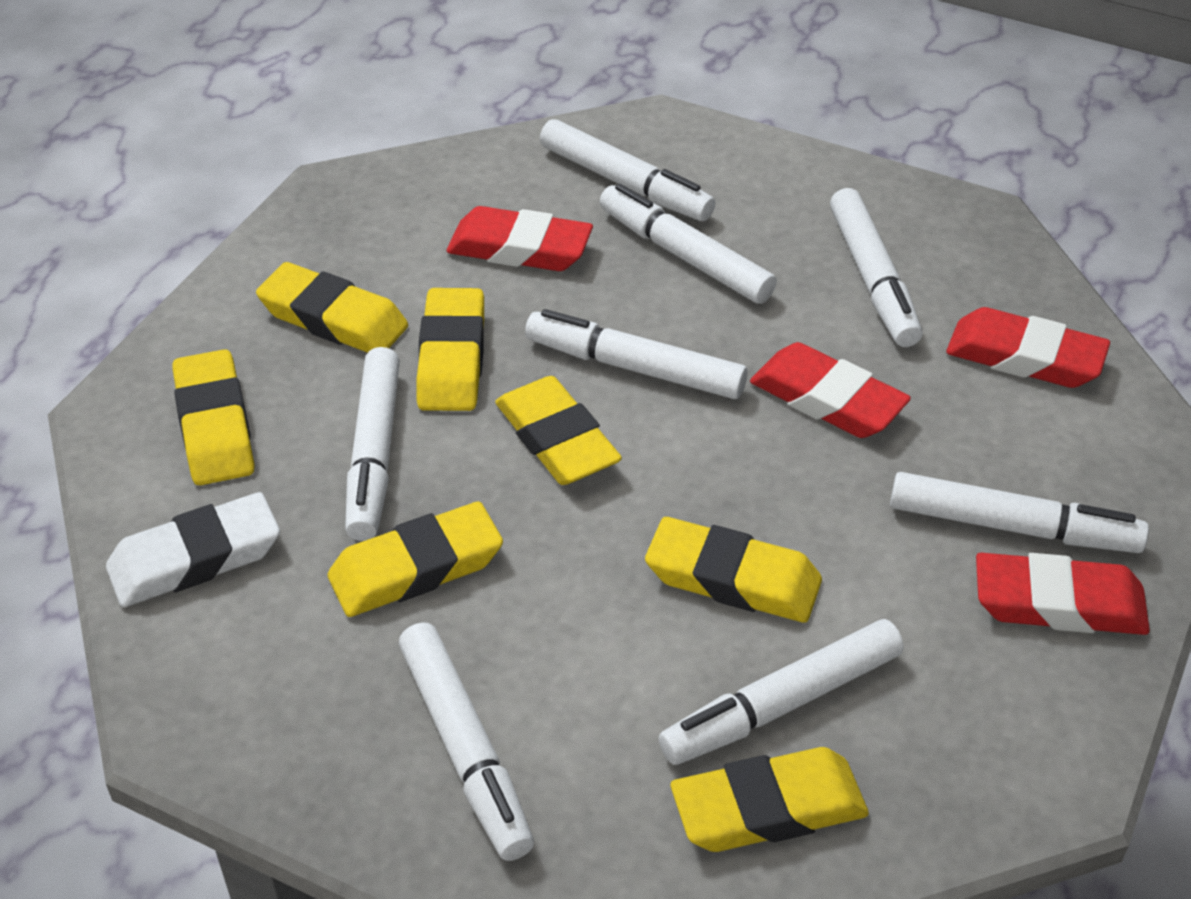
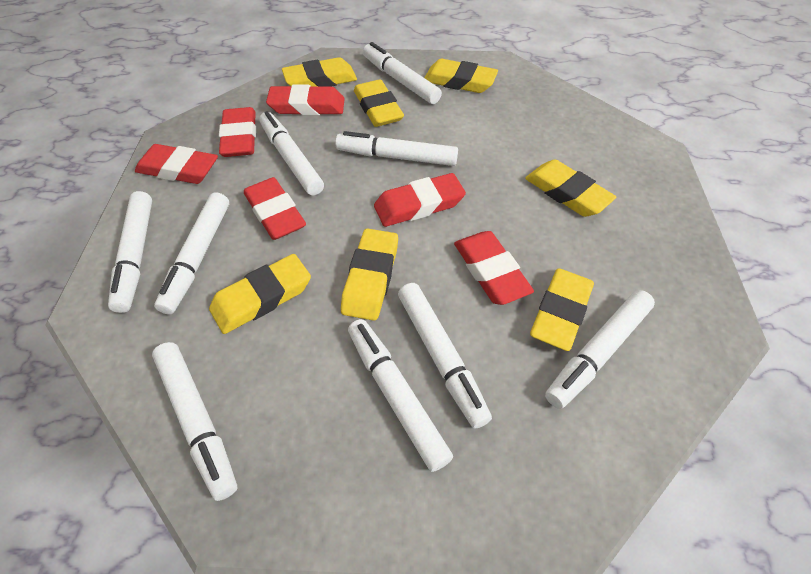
red eraser: 4 -> 6
white eraser: 1 -> 0
white marker: 8 -> 9

